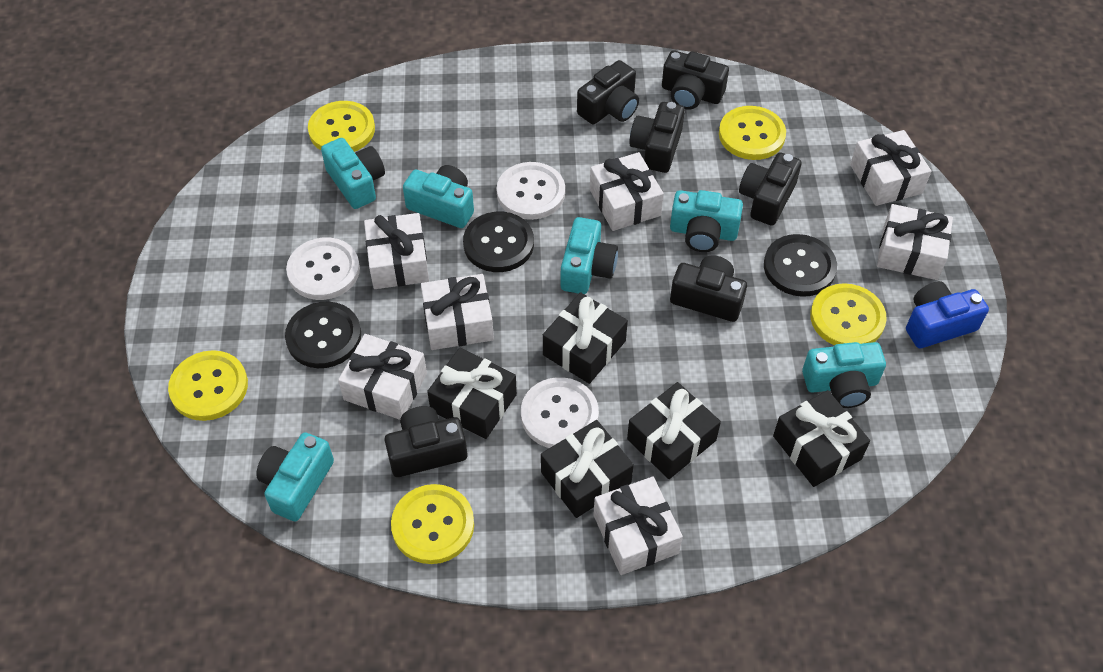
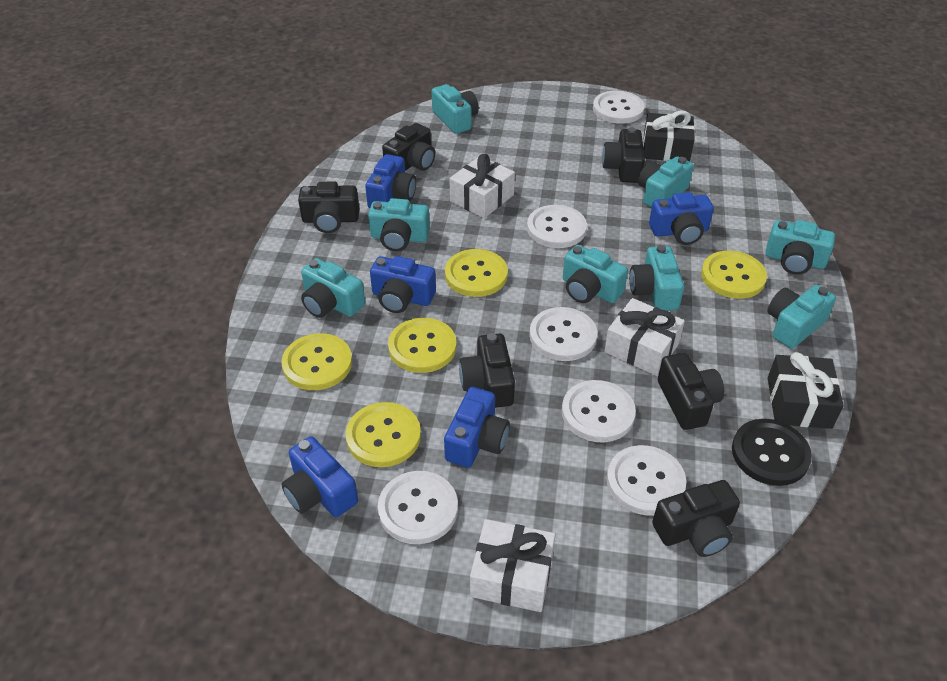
black button: 3 -> 1
black gift: 5 -> 2
blue camera: 1 -> 5
turquoise camera: 6 -> 8
white button: 3 -> 6
white gift: 7 -> 3

